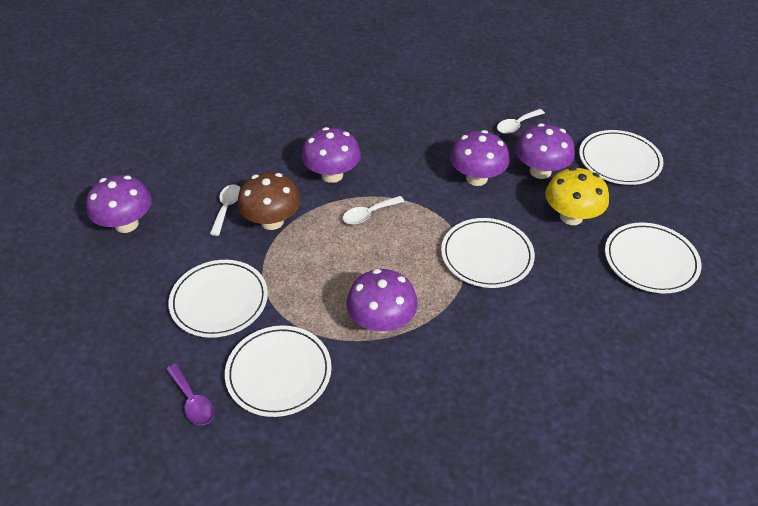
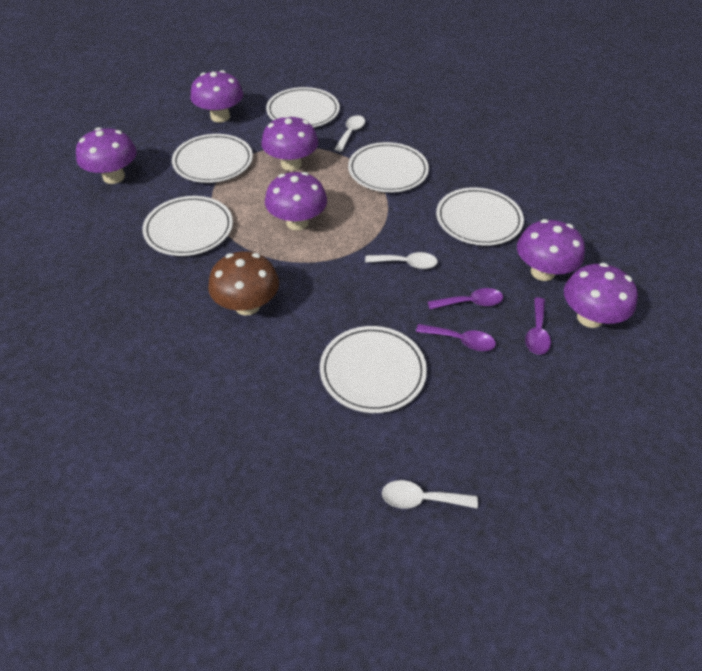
purple mushroom: 5 -> 6
purple spoon: 1 -> 3
white plate: 5 -> 6
yellow mushroom: 1 -> 0

